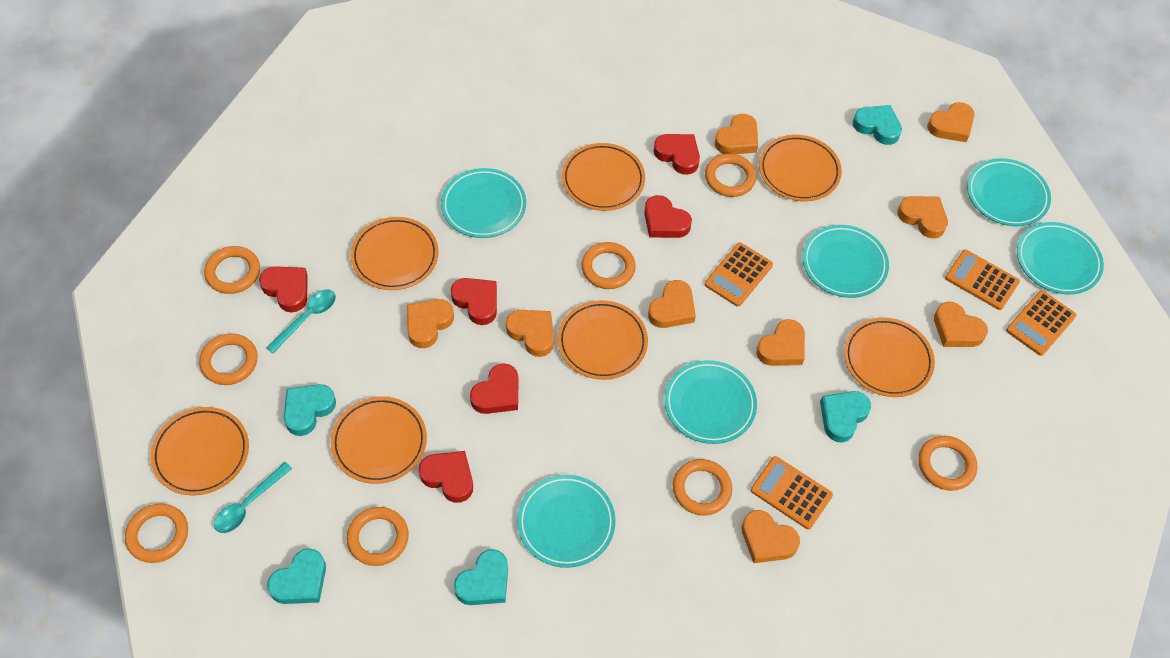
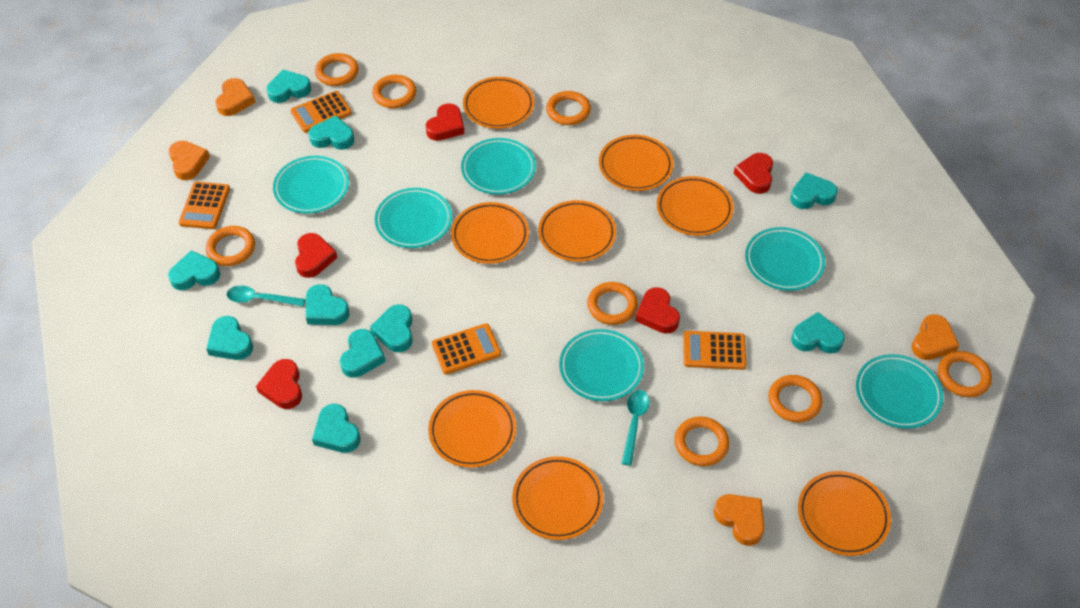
orange heart: 9 -> 4
orange plate: 7 -> 8
red heart: 6 -> 5
turquoise heart: 5 -> 10

